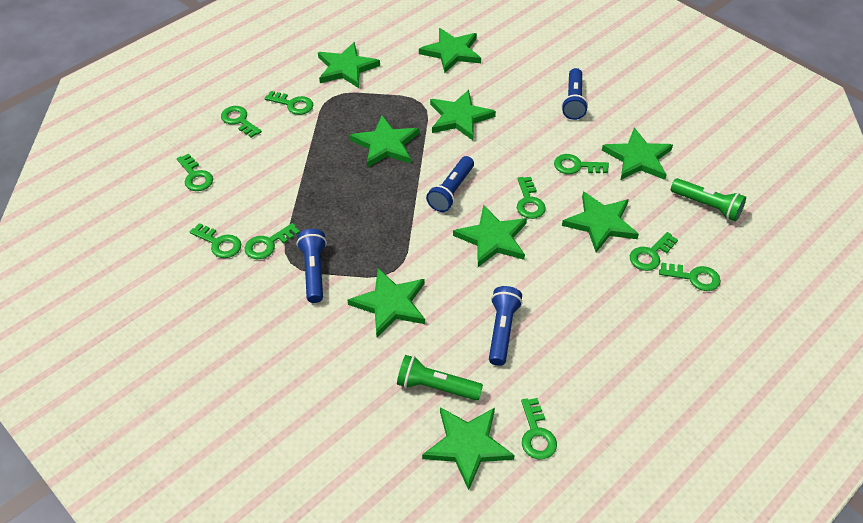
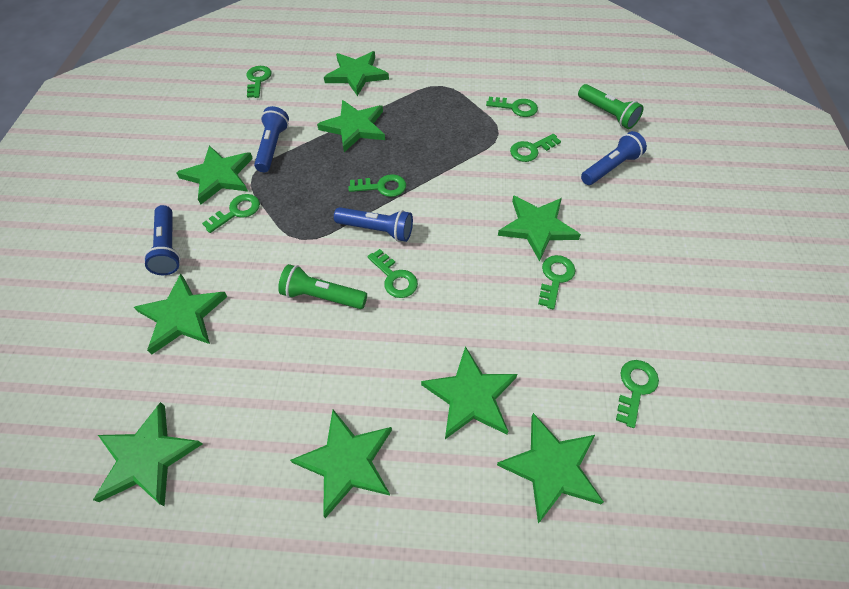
green key: 10 -> 8

